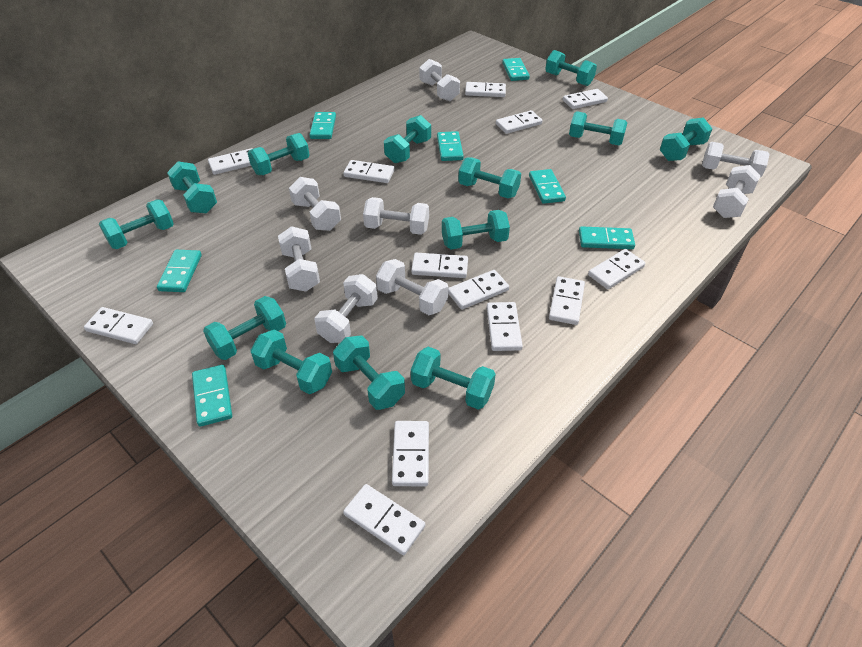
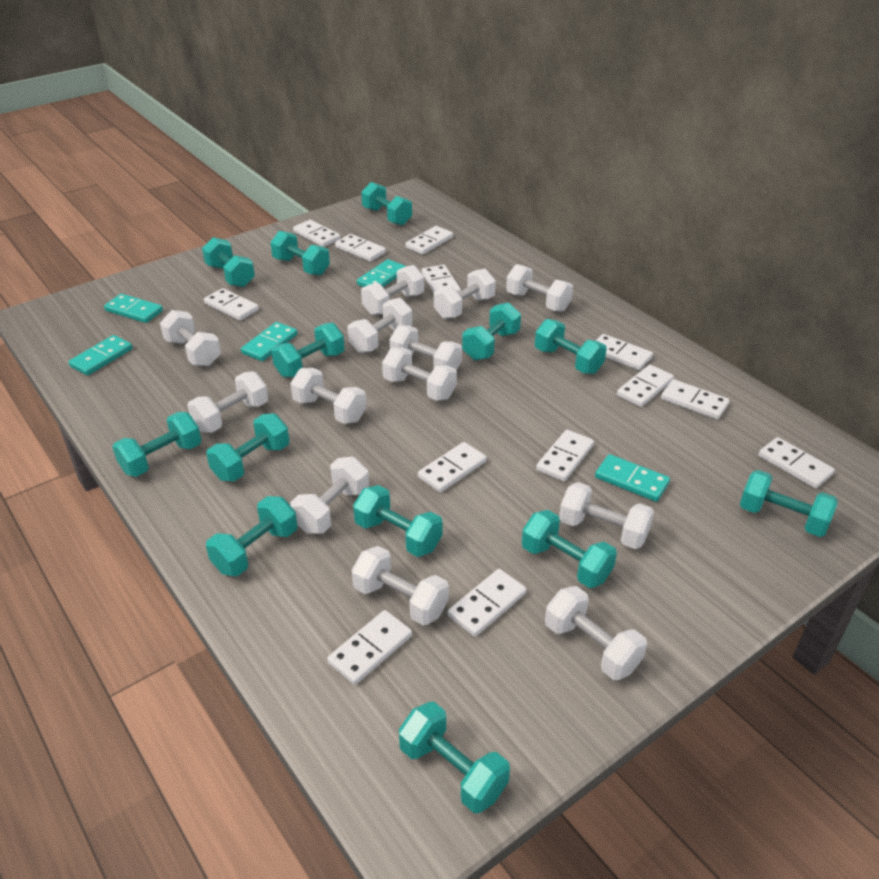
turquoise domino: 7 -> 5
white dumbbell: 8 -> 13

